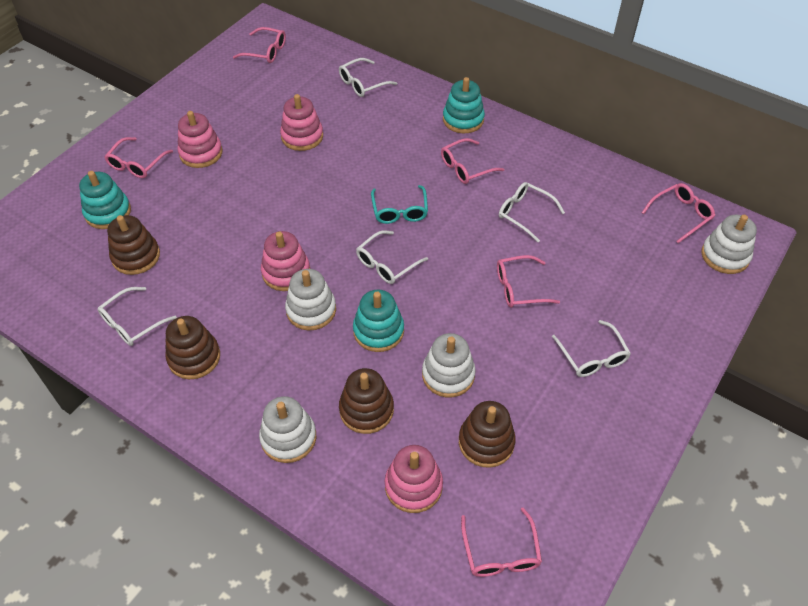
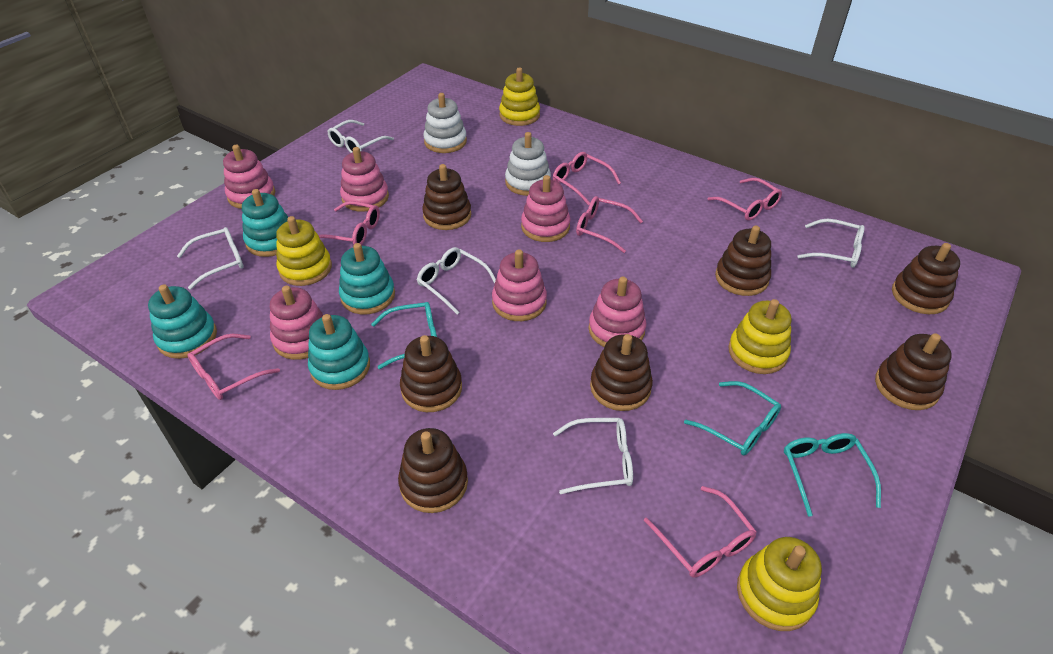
brown stacking toy: 4 -> 7
pink stacking toy: 4 -> 6
turquoise glasses: 1 -> 3
turquoise stacking toy: 3 -> 4
white stacking toy: 4 -> 2
yellow stacking toy: 0 -> 4

